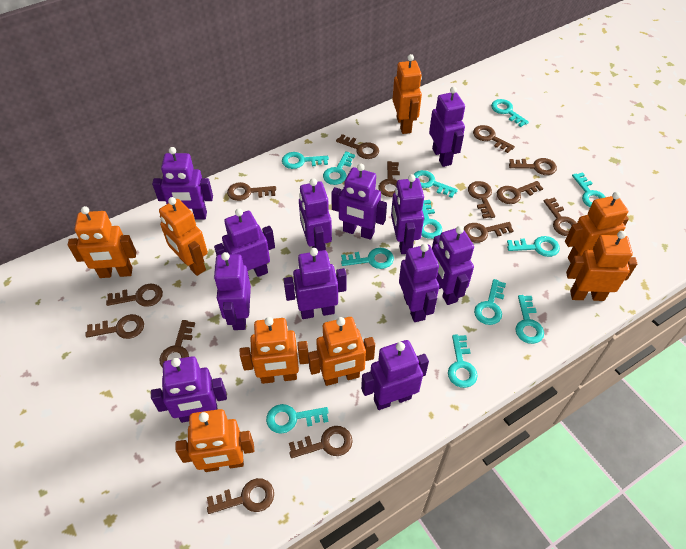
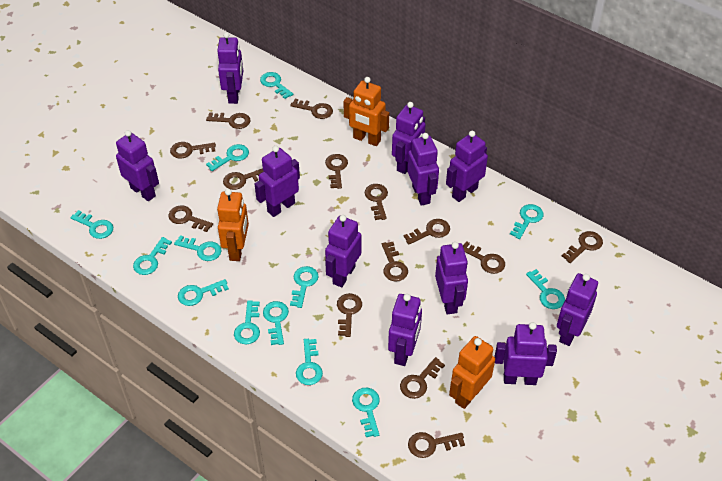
orange robot: 8 -> 3
purple robot: 12 -> 11
turquoise key: 12 -> 13

